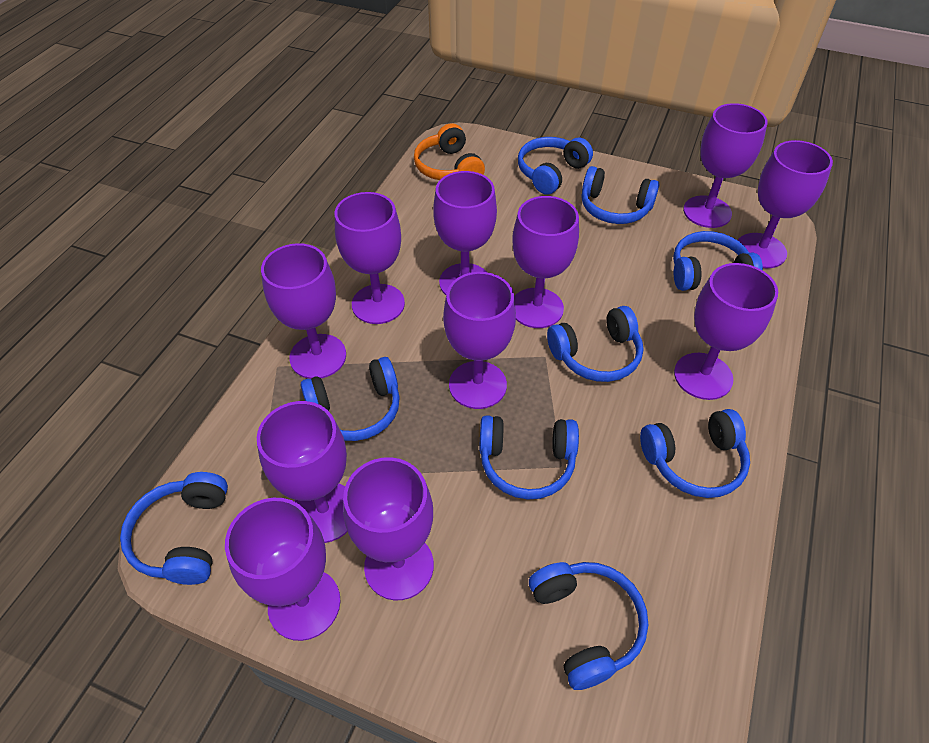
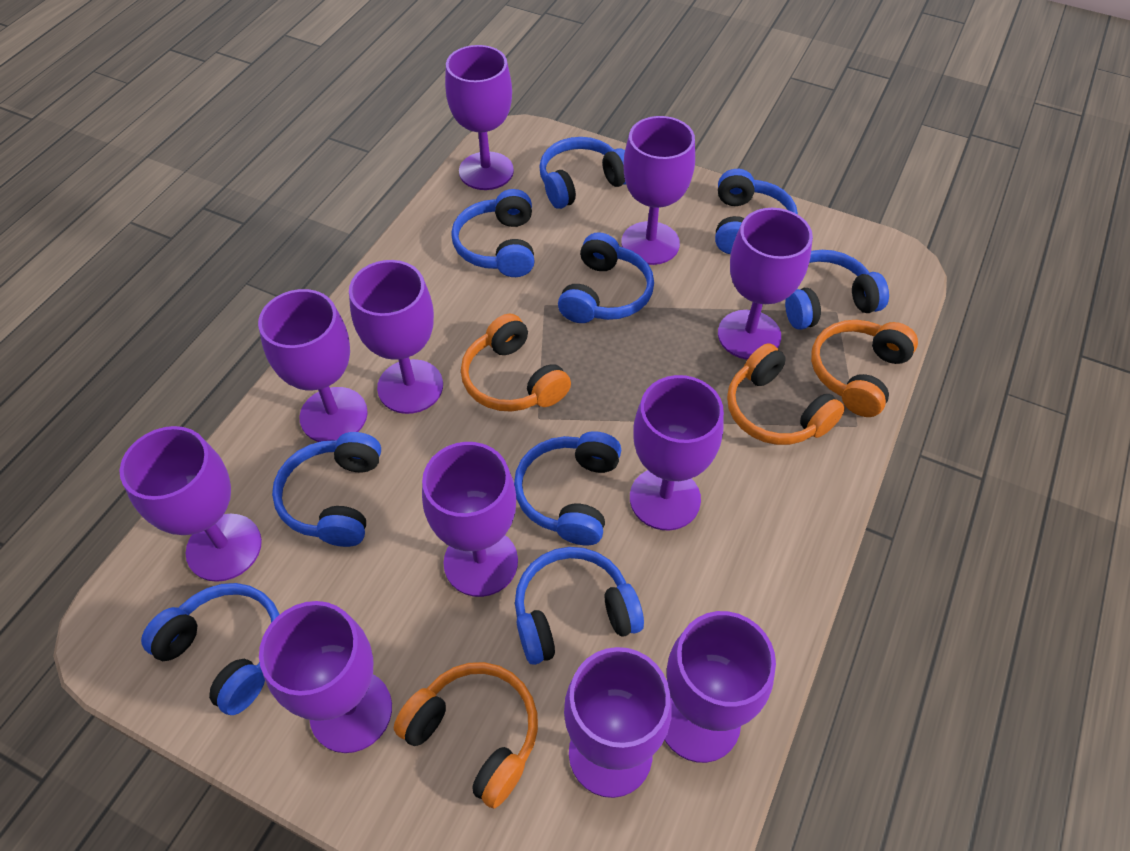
orange headphones: 1 -> 4

